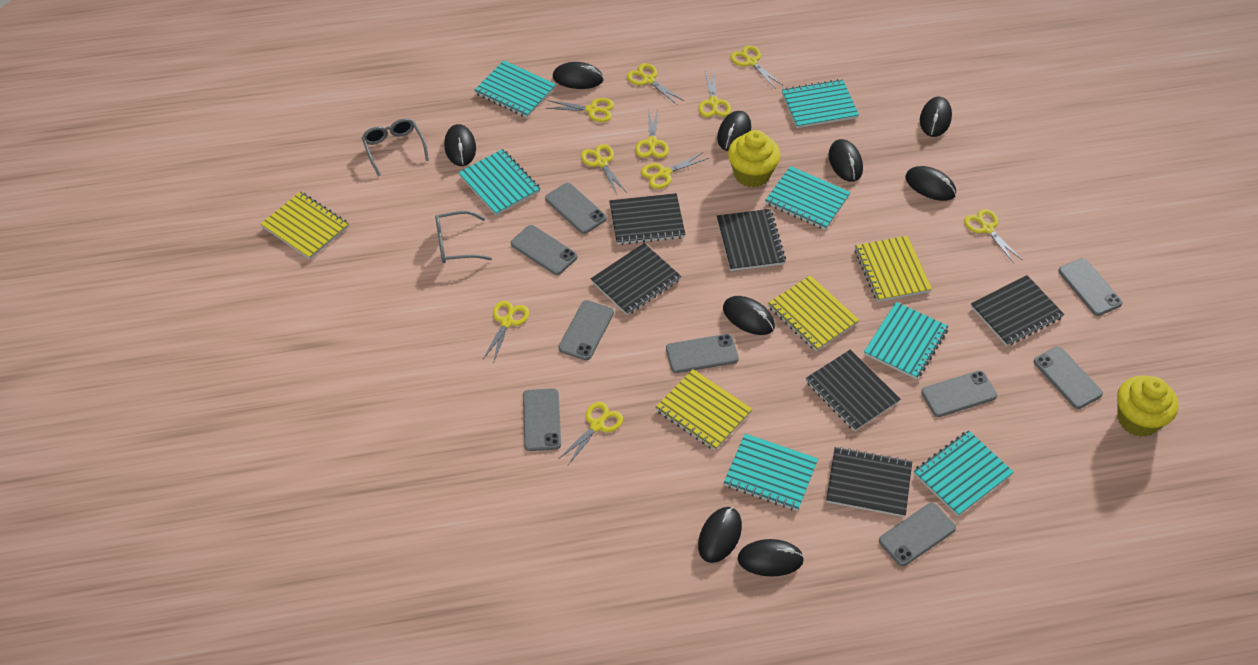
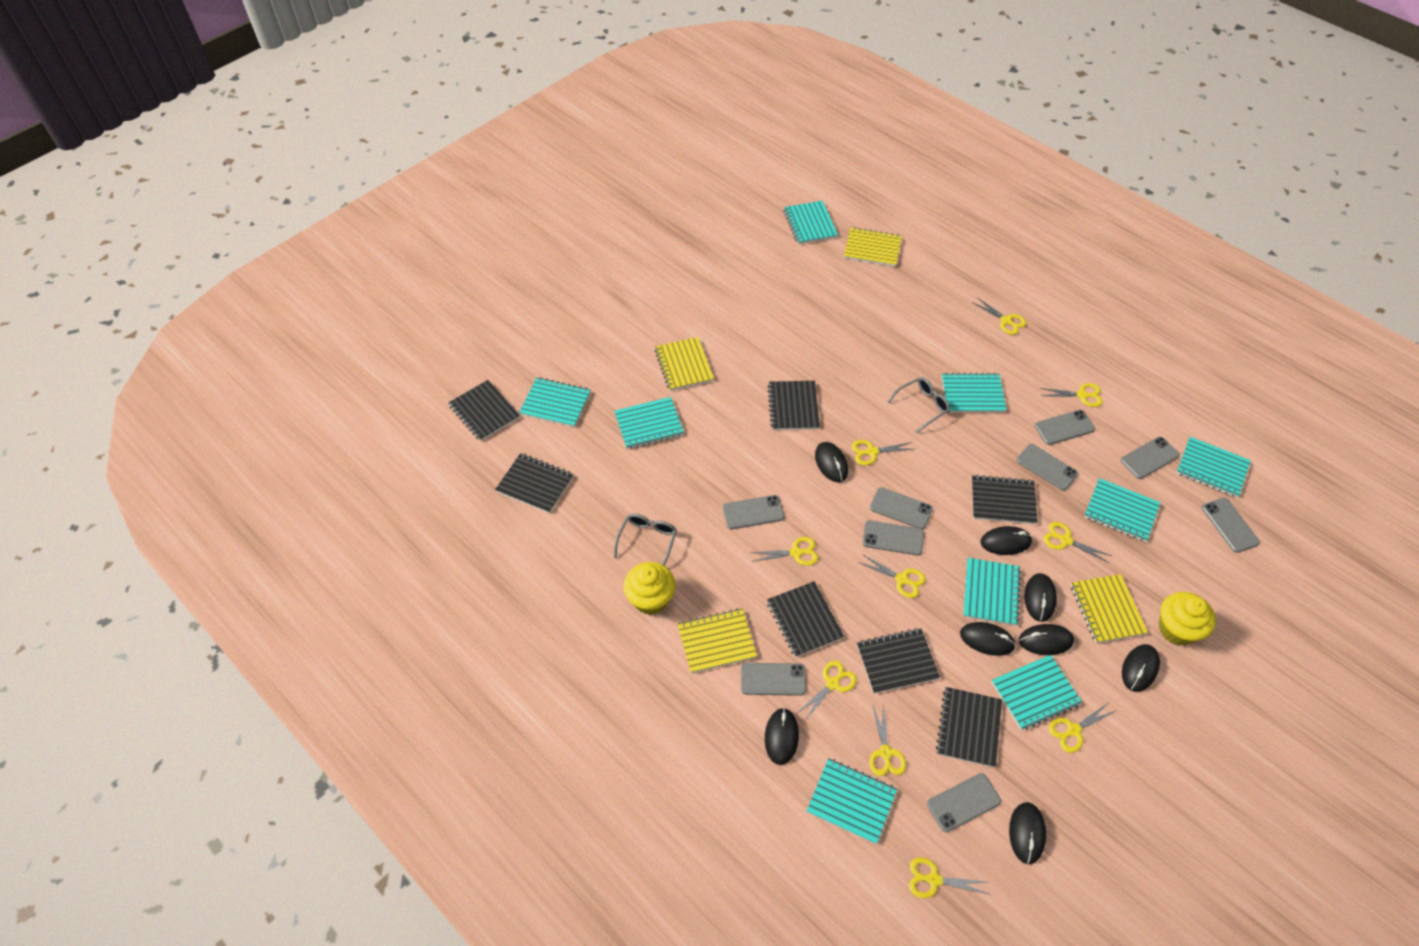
black mouse: 9 -> 8
black notebook: 6 -> 7
turquoise notebook: 7 -> 9

